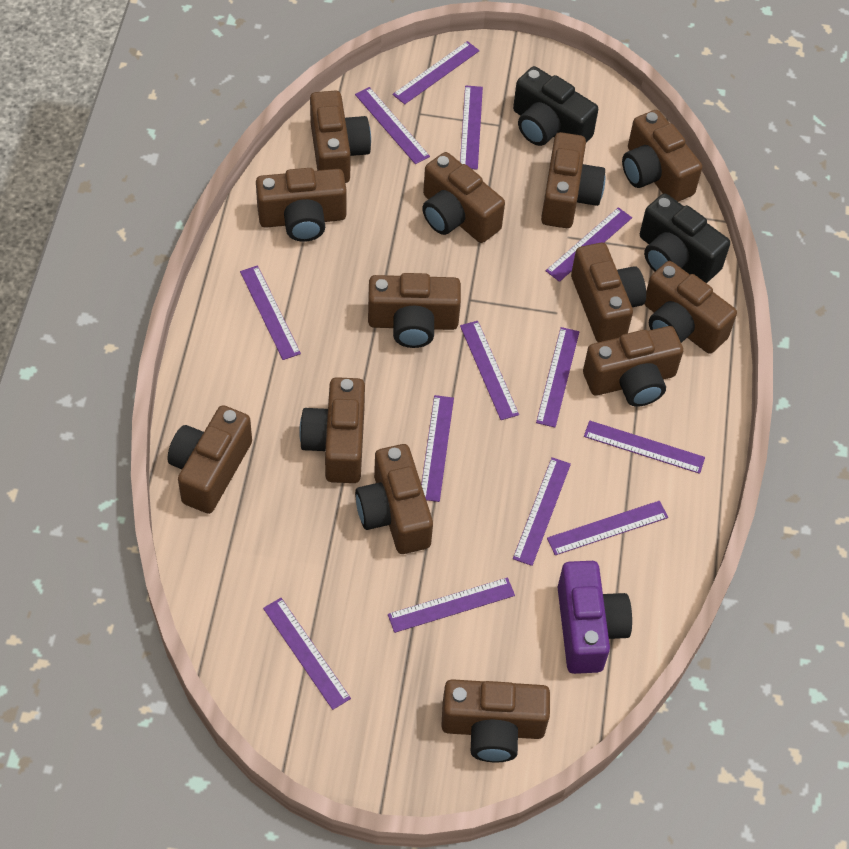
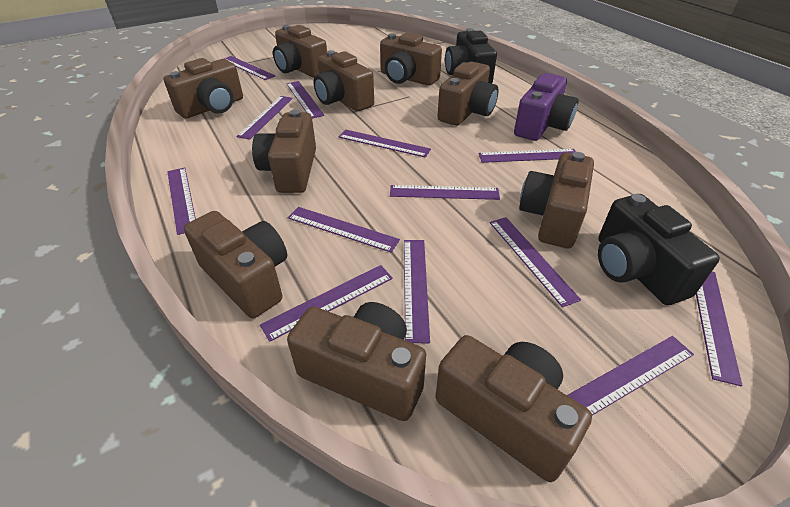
brown camera: 13 -> 10

